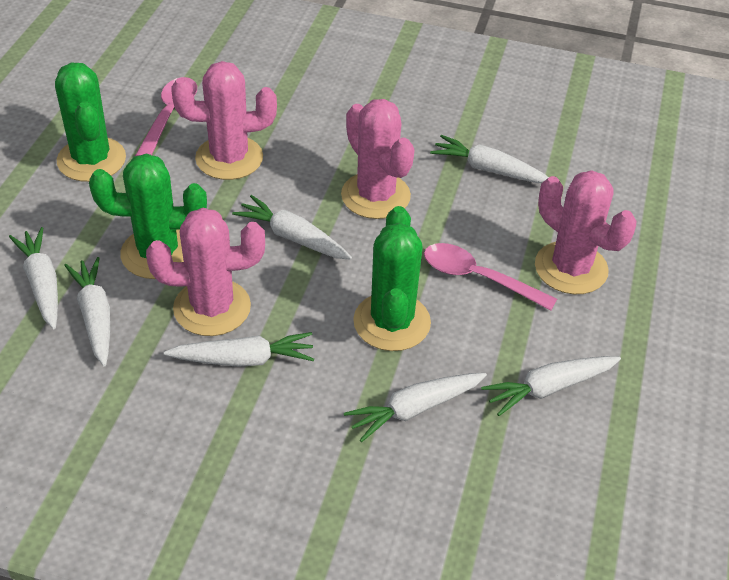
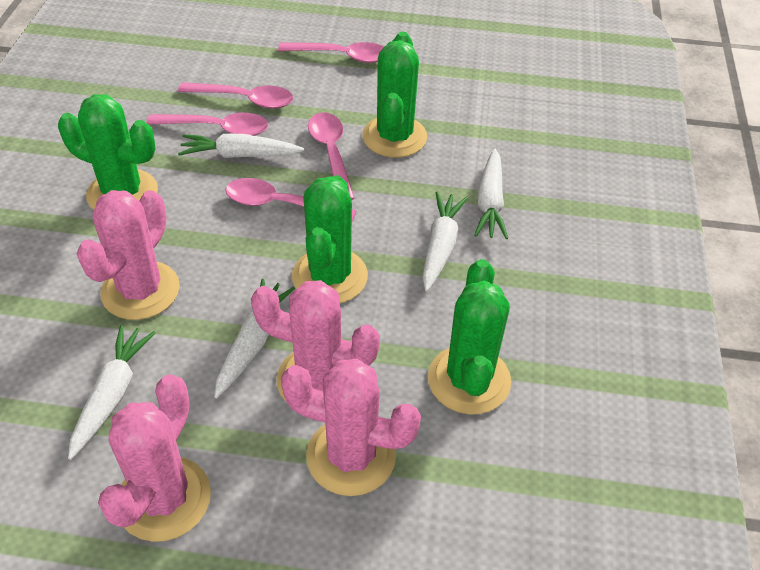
green cactus: 3 -> 4
pink spoon: 2 -> 5
white carrot: 7 -> 5

